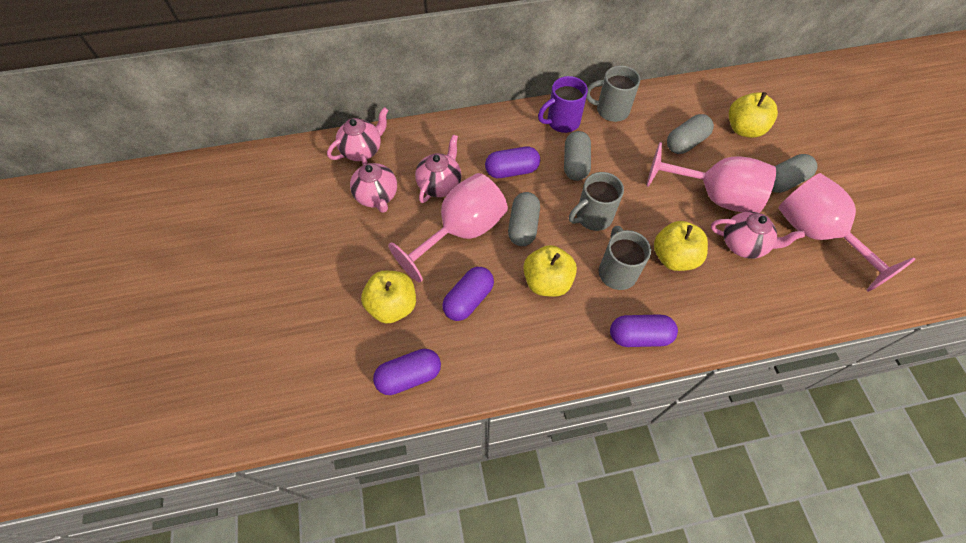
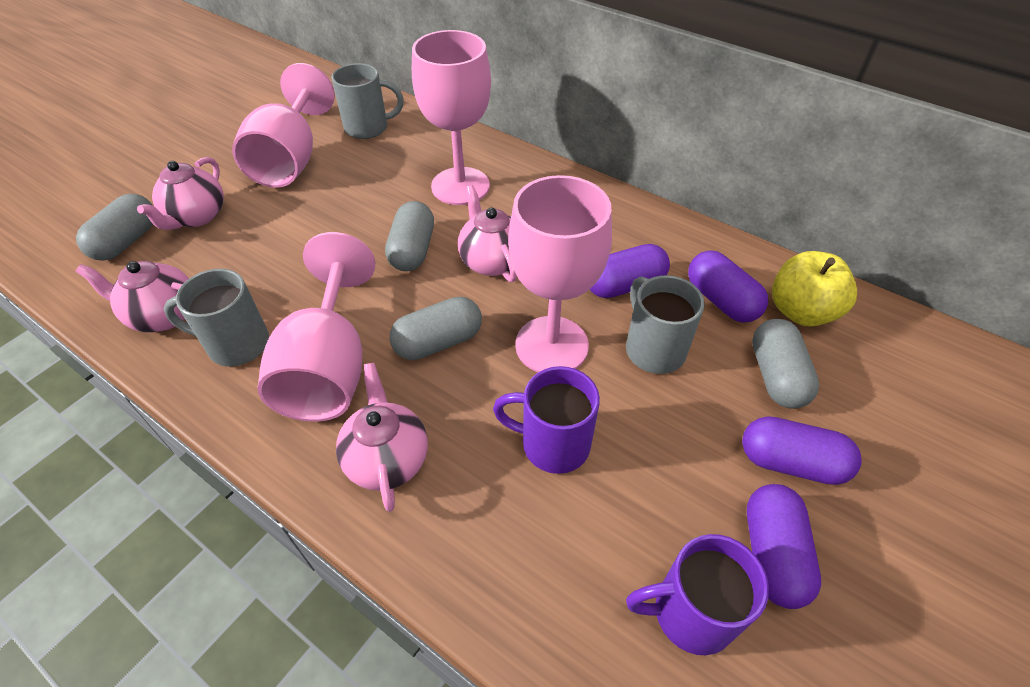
pink goblet: 3 -> 4
purple mug: 1 -> 2
yellow apple: 4 -> 1

